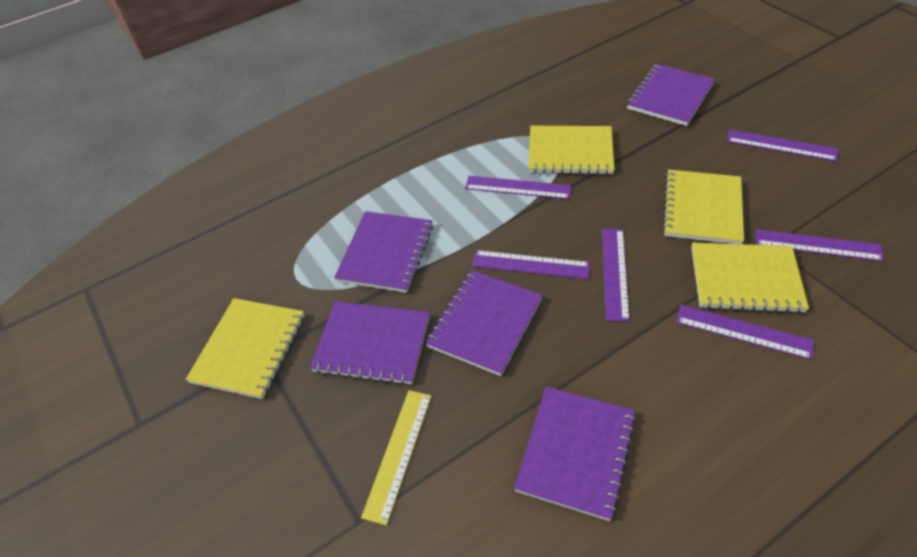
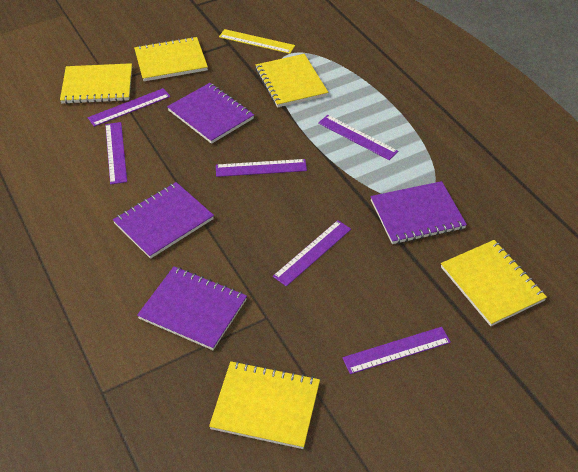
purple notebook: 5 -> 4
yellow notebook: 4 -> 5

